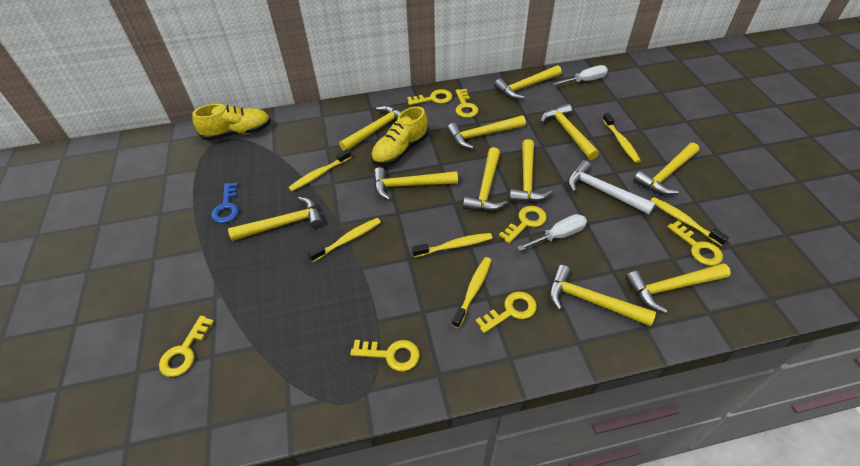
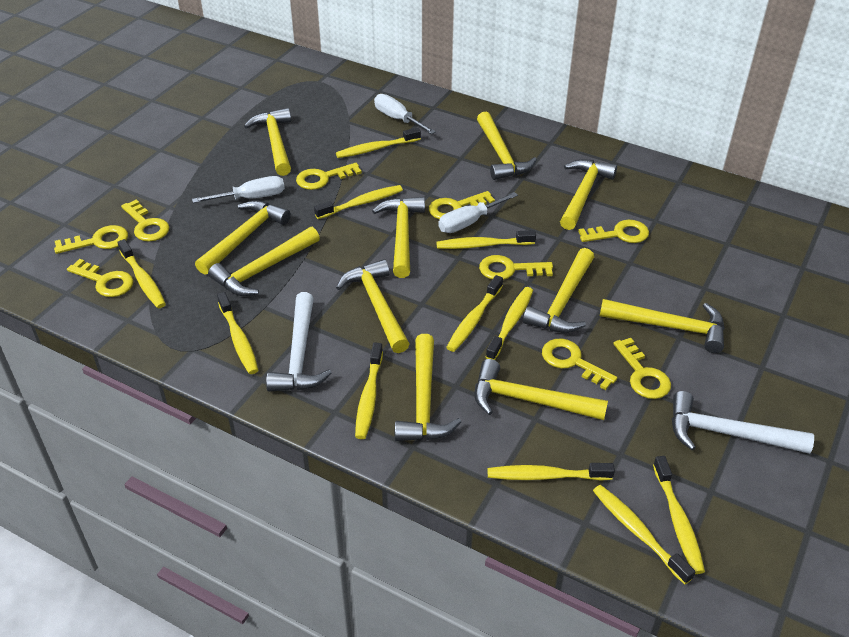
blue key: 1 -> 0
white hammer: 1 -> 2
white screwdriver: 2 -> 3
yellow key: 7 -> 9
yellow shoe: 2 -> 0
yellow toothbrush: 6 -> 11

